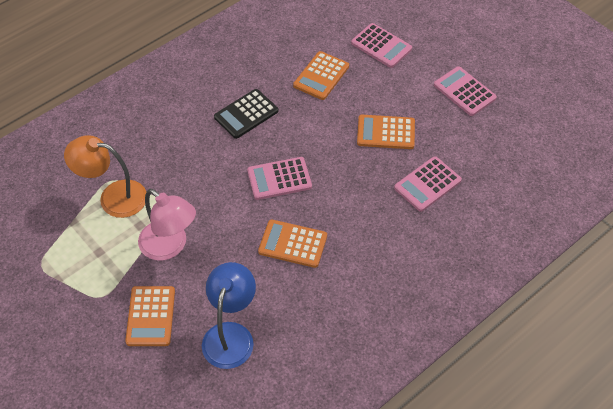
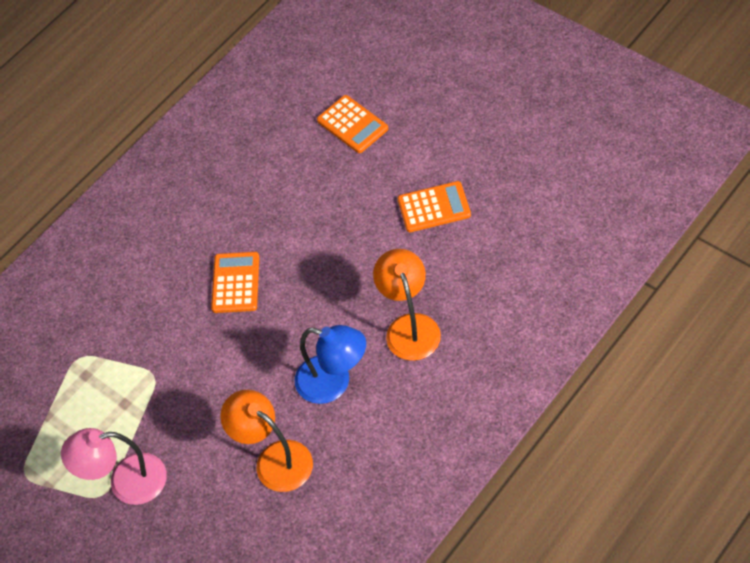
black calculator: 1 -> 0
orange calculator: 4 -> 3
orange lamp: 1 -> 2
pink calculator: 4 -> 0

